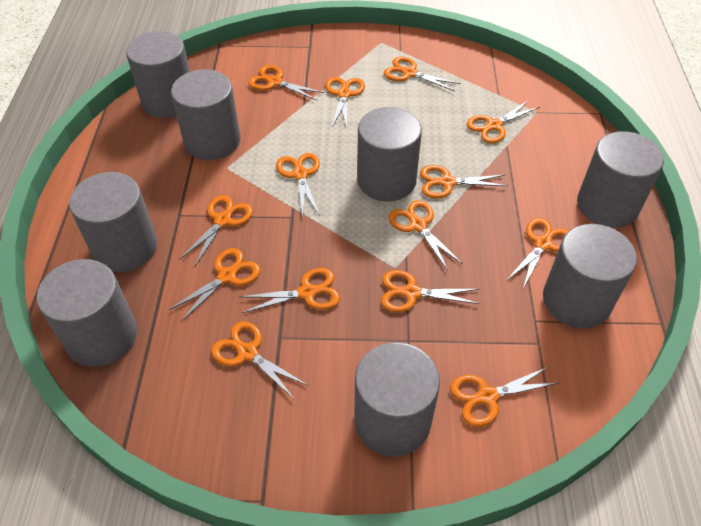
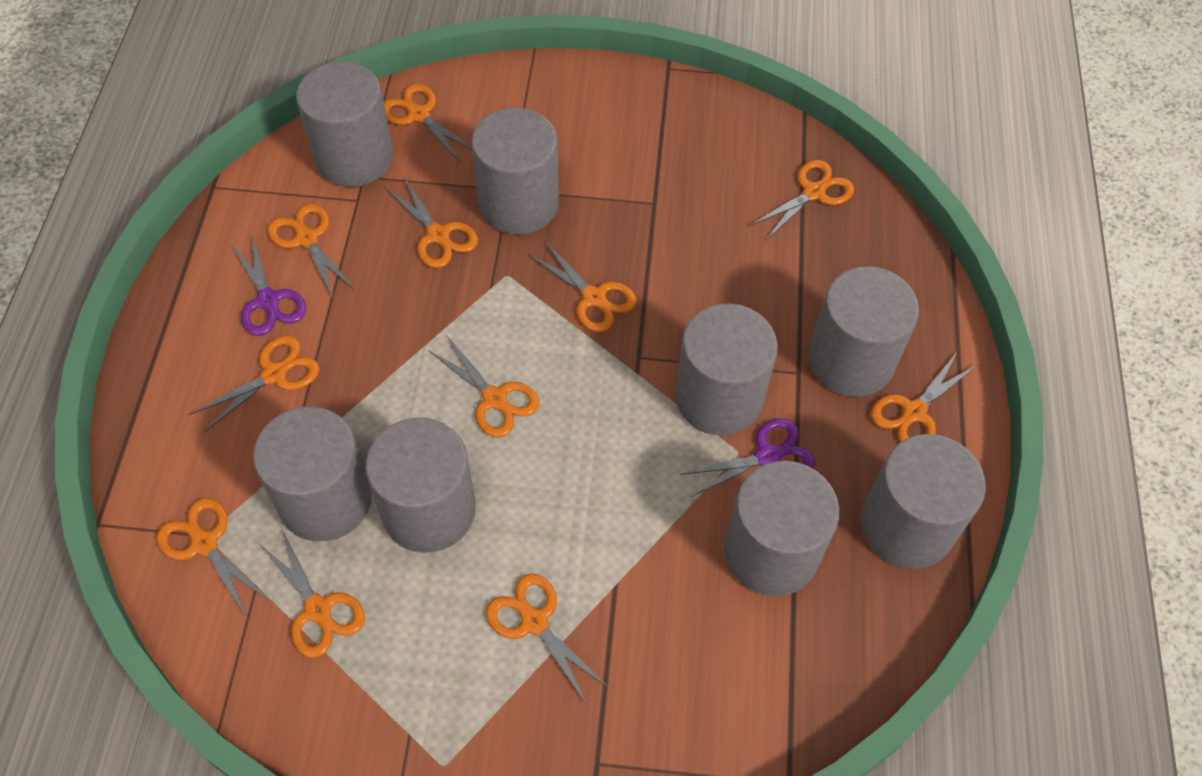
orange scissors: 14 -> 11
purple scissors: 0 -> 2

